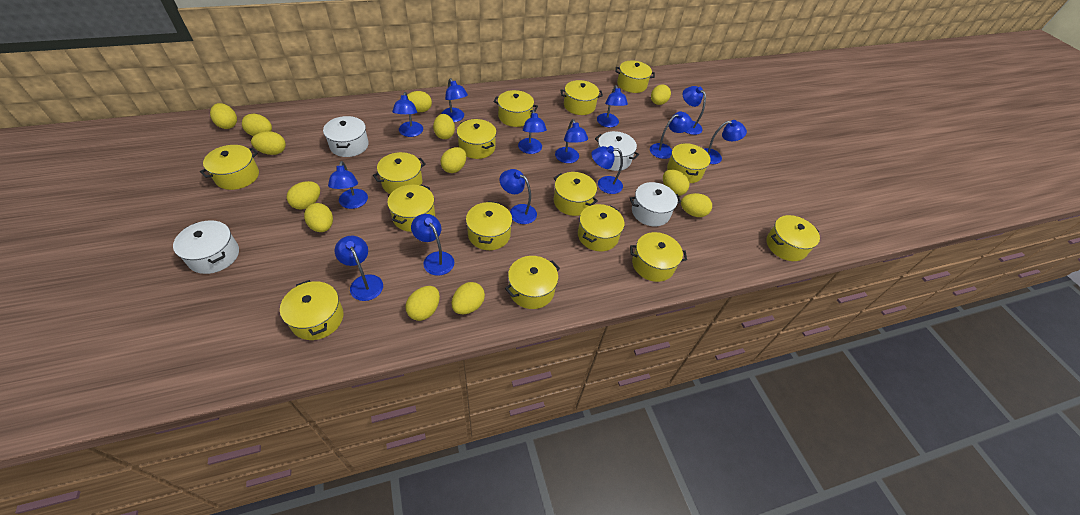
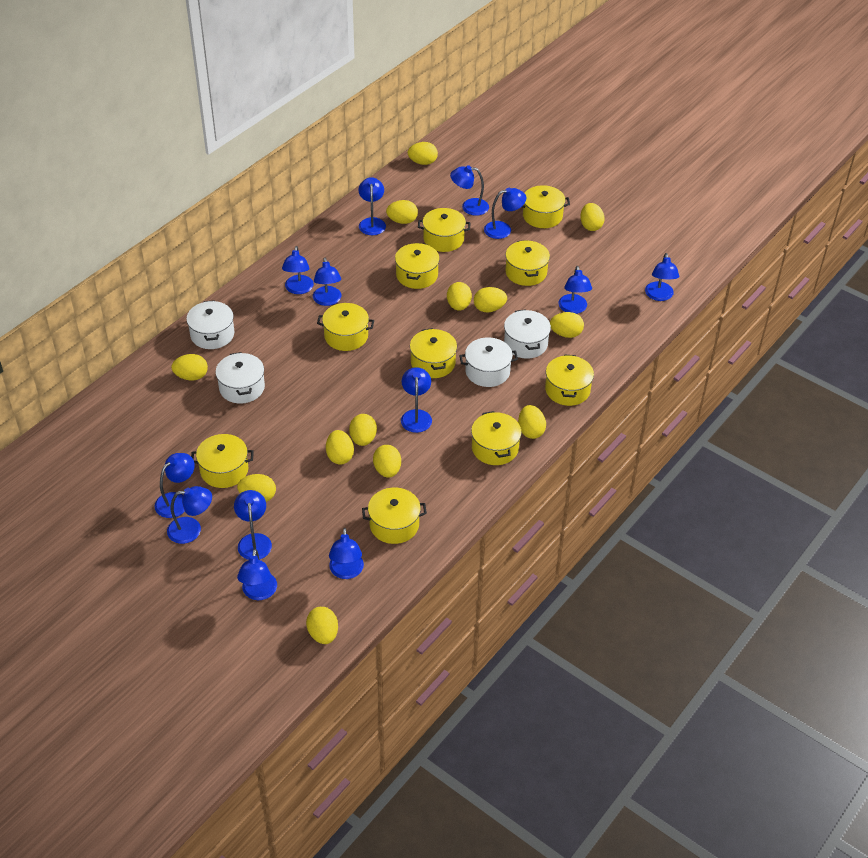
yellow pot: 15 -> 10

